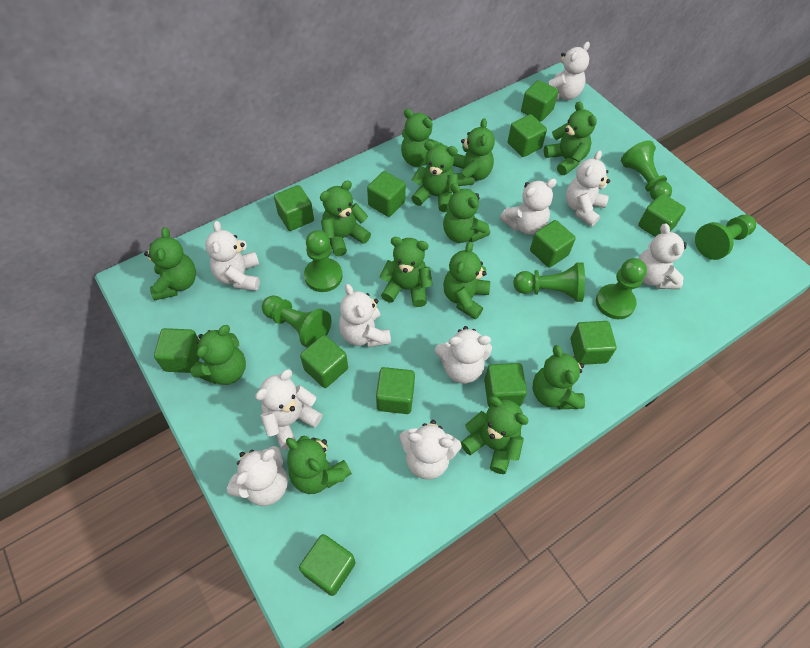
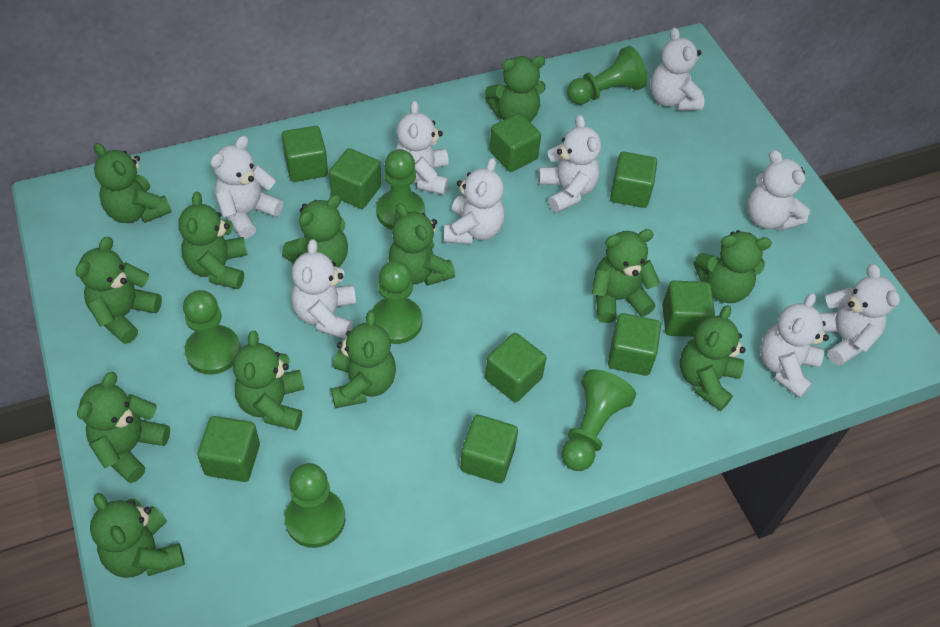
green cube: 12 -> 9
white teddy bear: 10 -> 9

